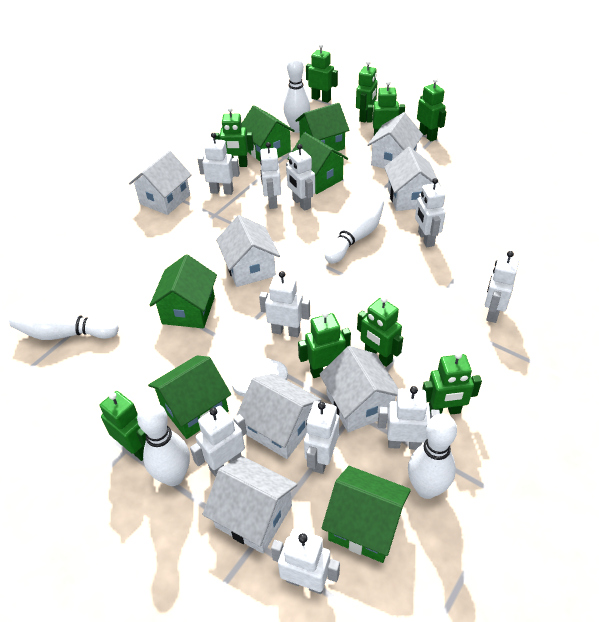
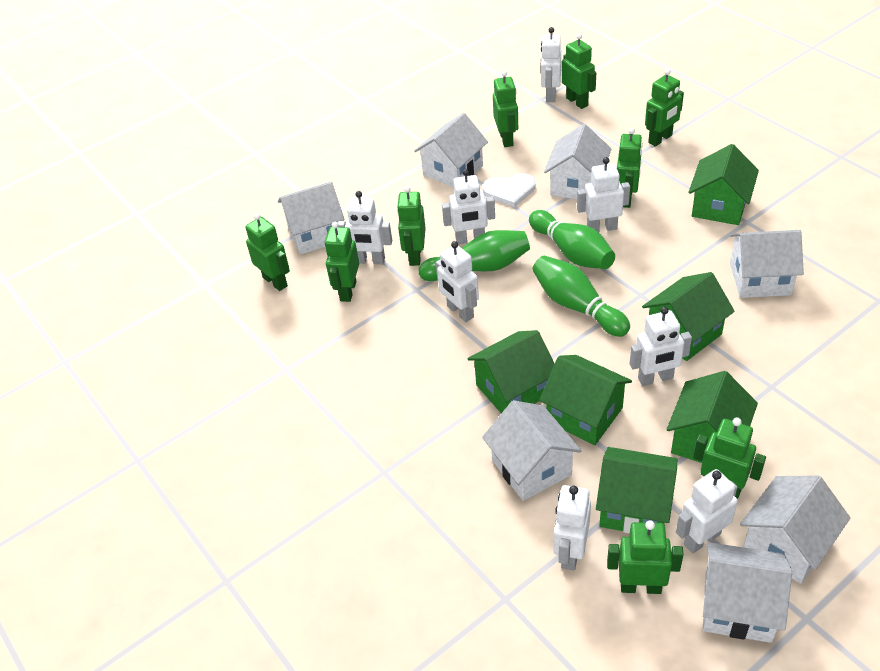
green bowling pin: 0 -> 3
white bowling pin: 5 -> 0
white robot: 10 -> 8

